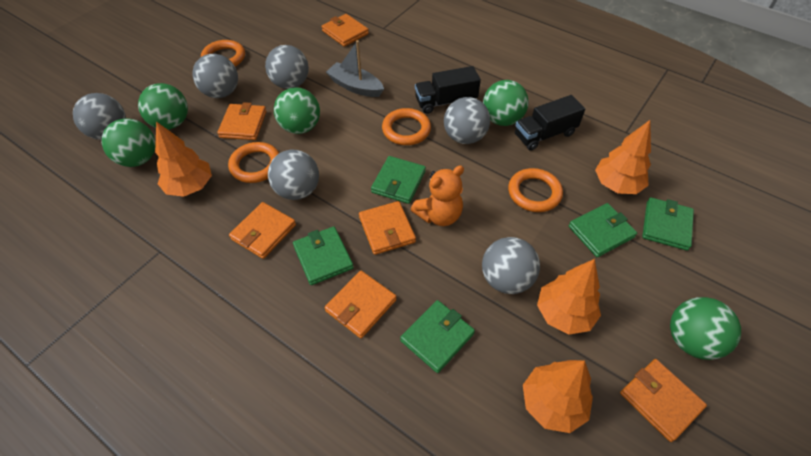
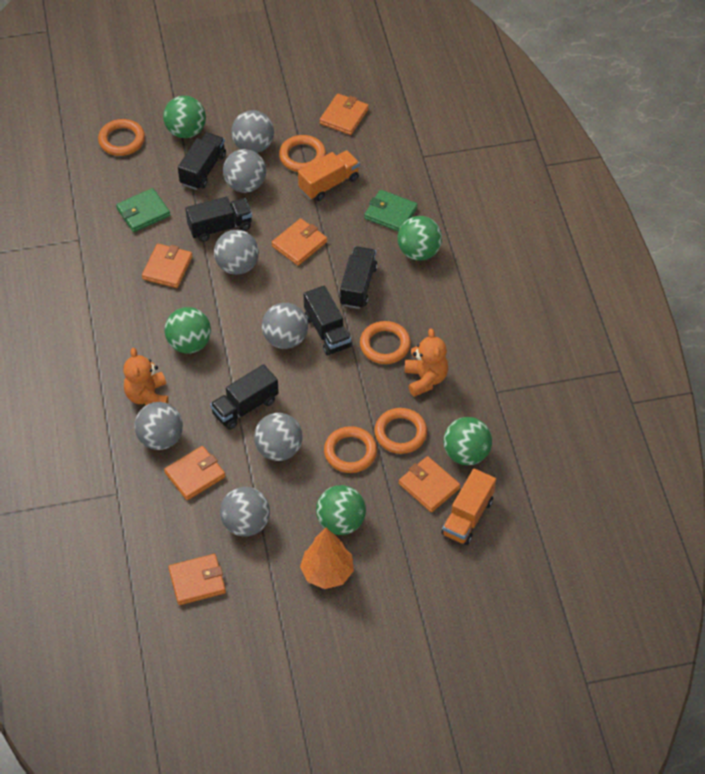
black truck: 2 -> 5
green wallet: 5 -> 2
grey ball: 6 -> 7
grey boat: 1 -> 0
orange ring: 4 -> 5
orange teddy bear: 1 -> 2
orange tree: 4 -> 1
orange truck: 0 -> 2

